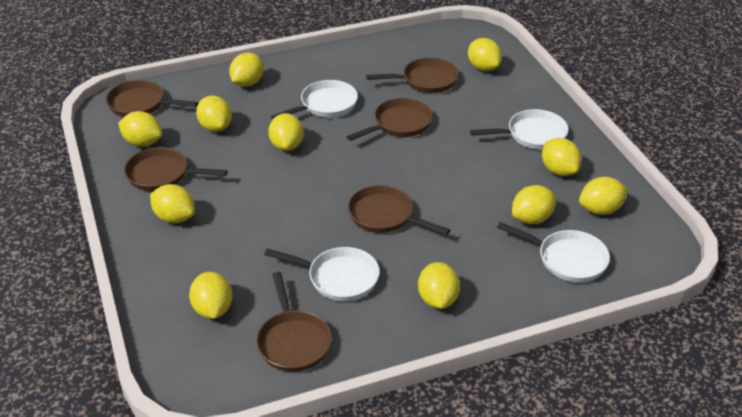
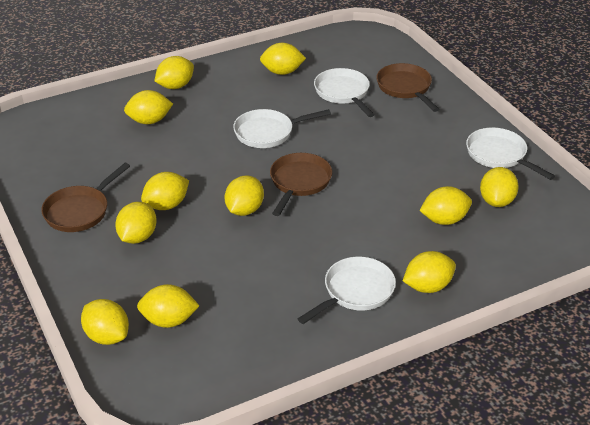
brown pan: 6 -> 3

